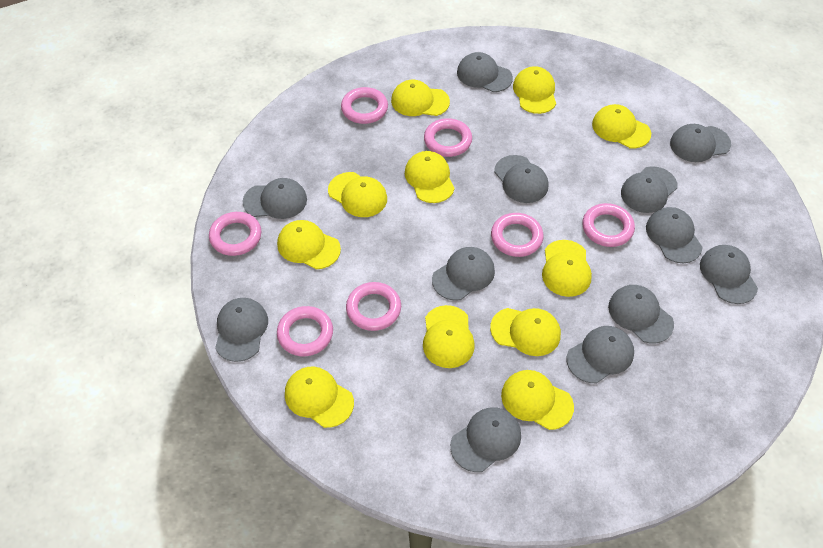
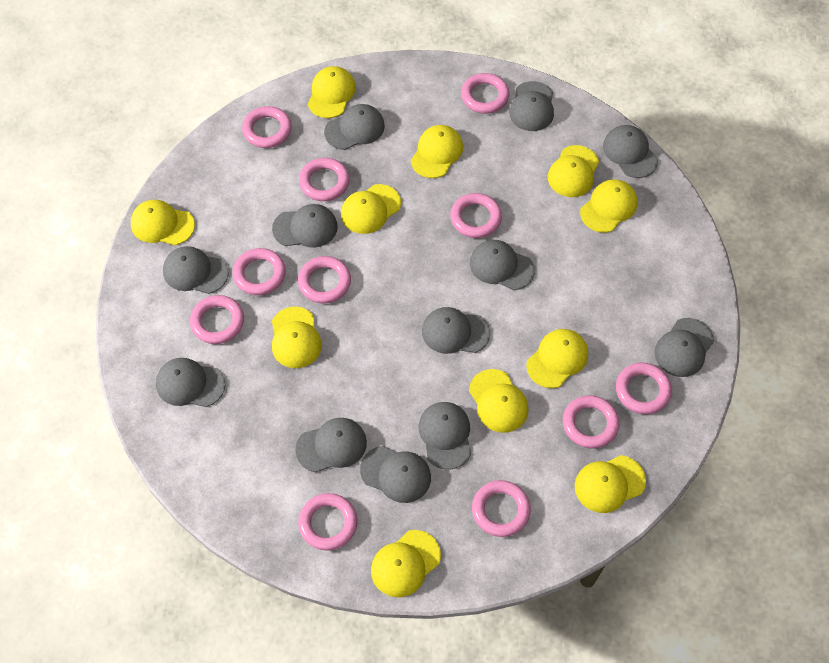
pink ring: 7 -> 11

